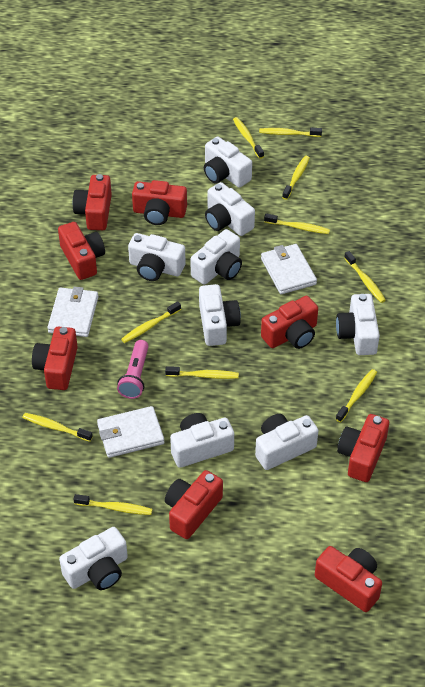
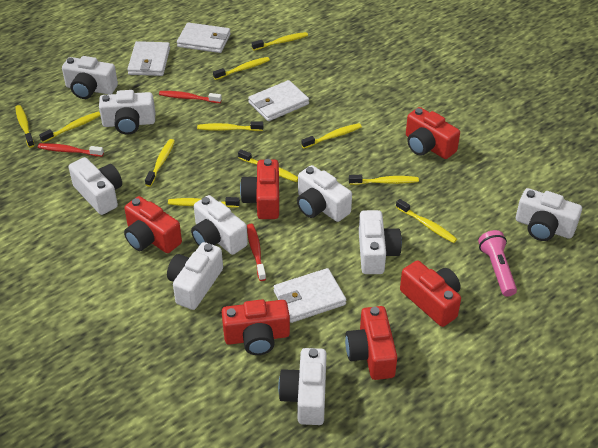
red camera: 8 -> 6
red toothbrush: 0 -> 3
white wallet: 3 -> 4
yellow toothbrush: 10 -> 11

